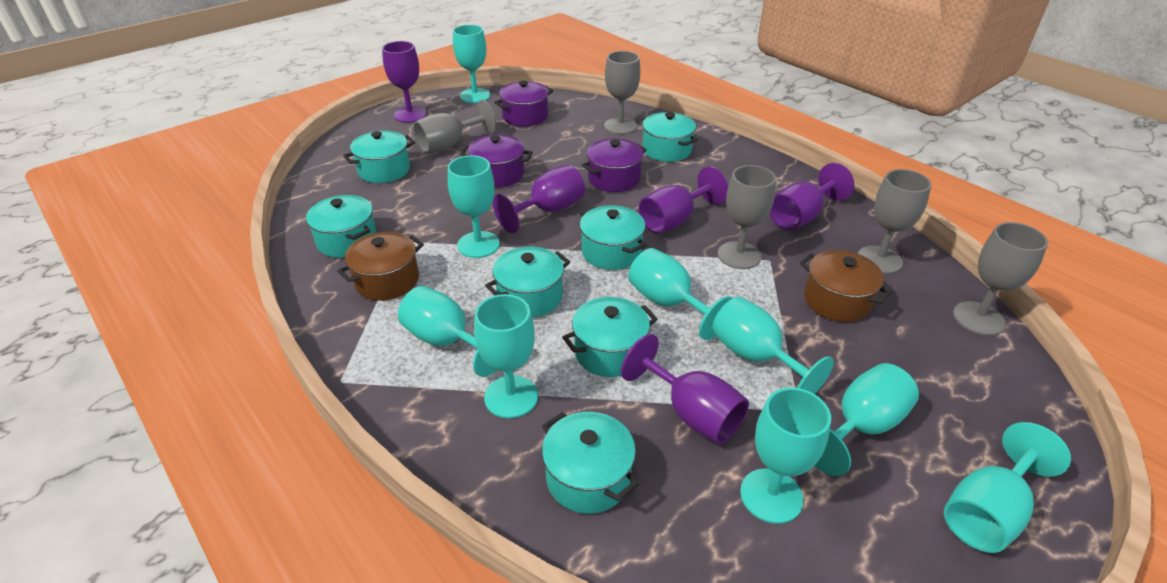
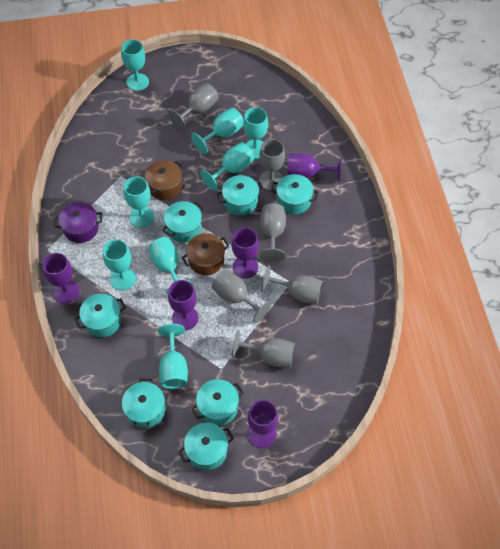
grey goblet: 5 -> 6
purple pot: 3 -> 1
turquoise goblet: 9 -> 8

